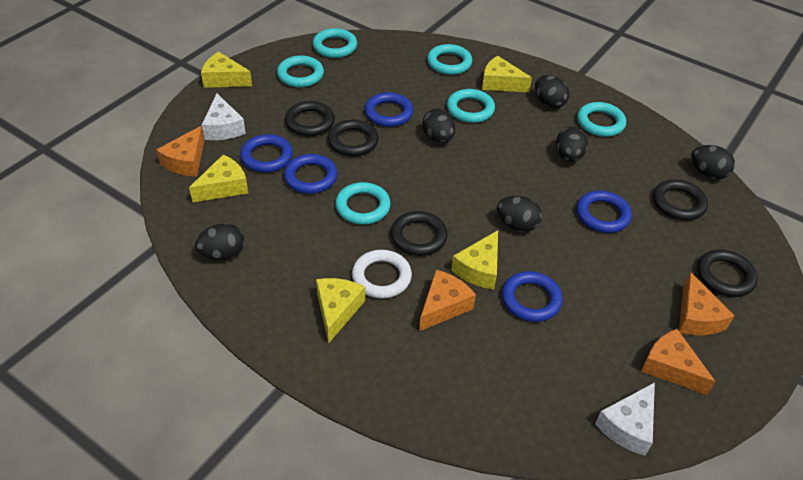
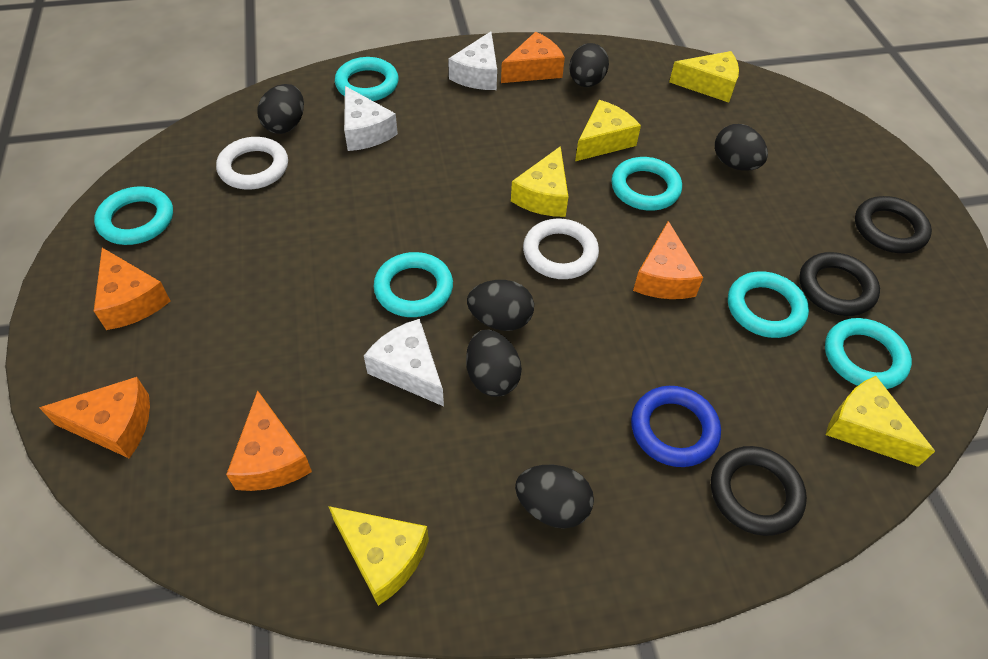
black ring: 5 -> 3
blue ring: 5 -> 1
orange cheese: 4 -> 5
white cheese: 2 -> 3
white ring: 1 -> 2

